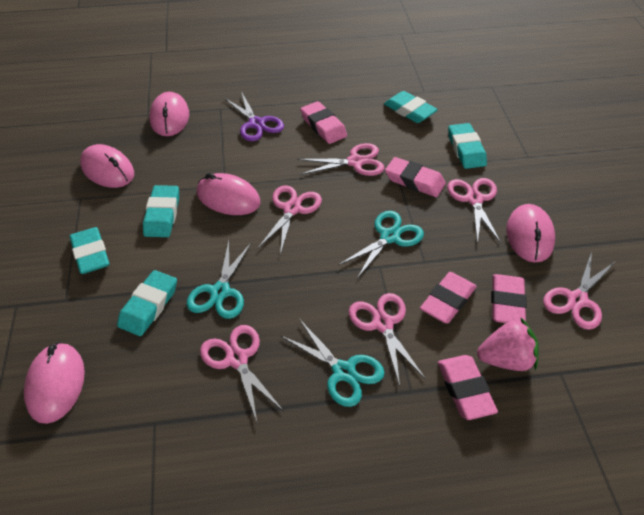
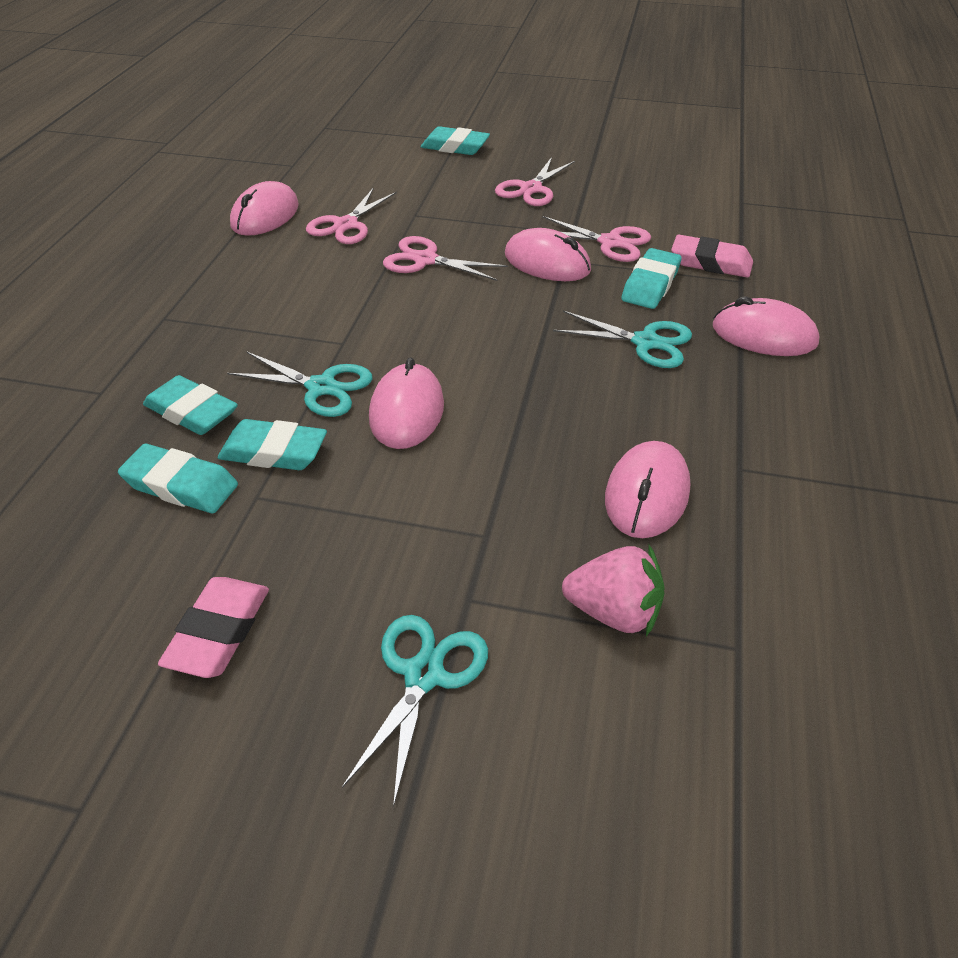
pink eraser: 5 -> 2
pink scissors: 6 -> 4
purple scissors: 1 -> 0

